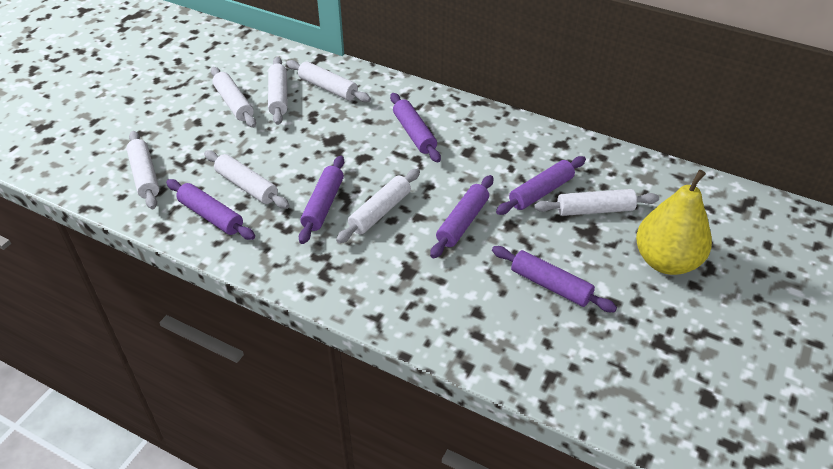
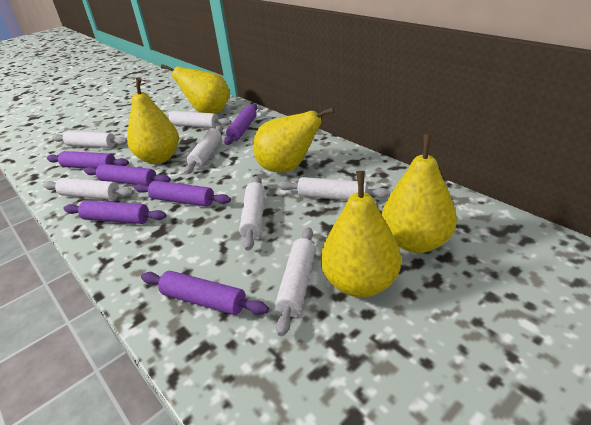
yellow pear: 1 -> 5

